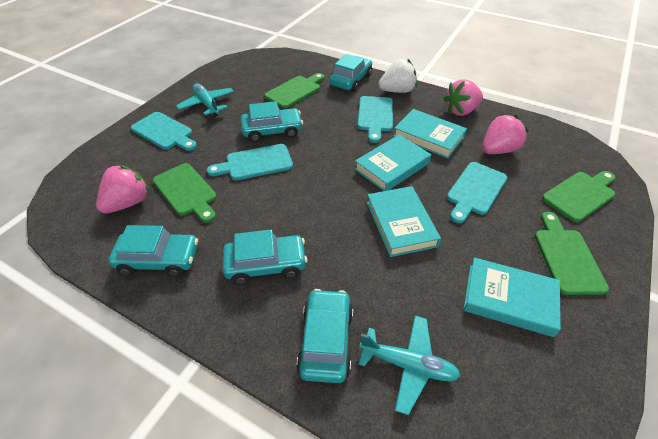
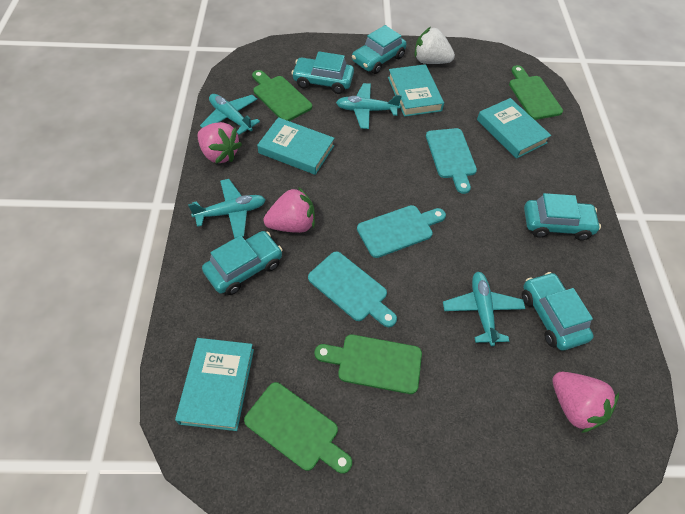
turquoise cutting board: 4 -> 3
turquoise plane: 2 -> 4

